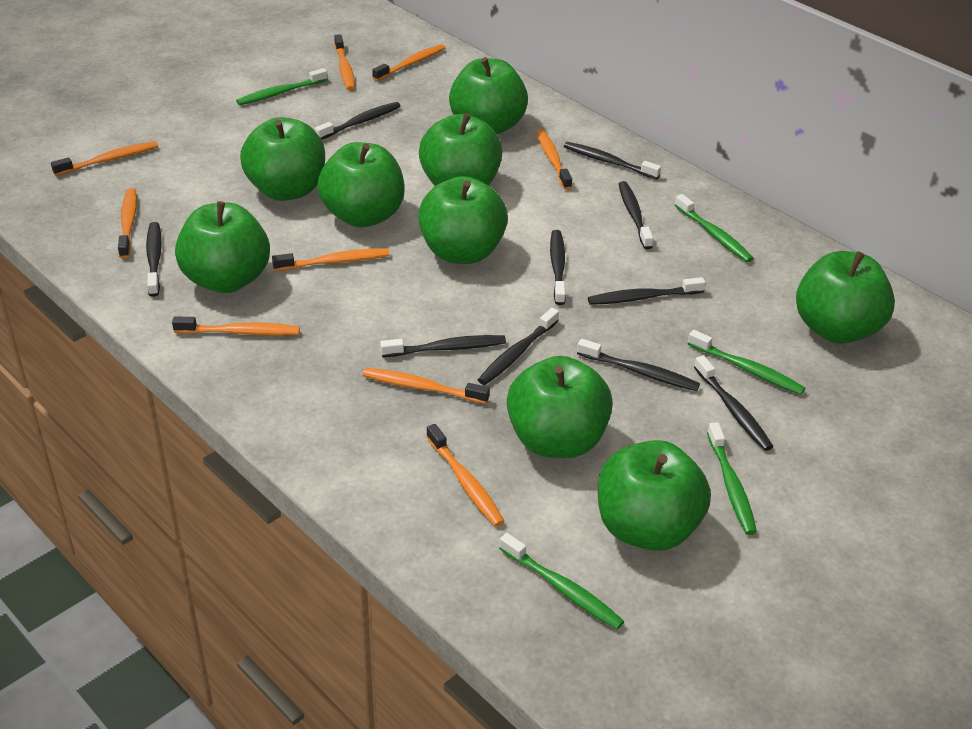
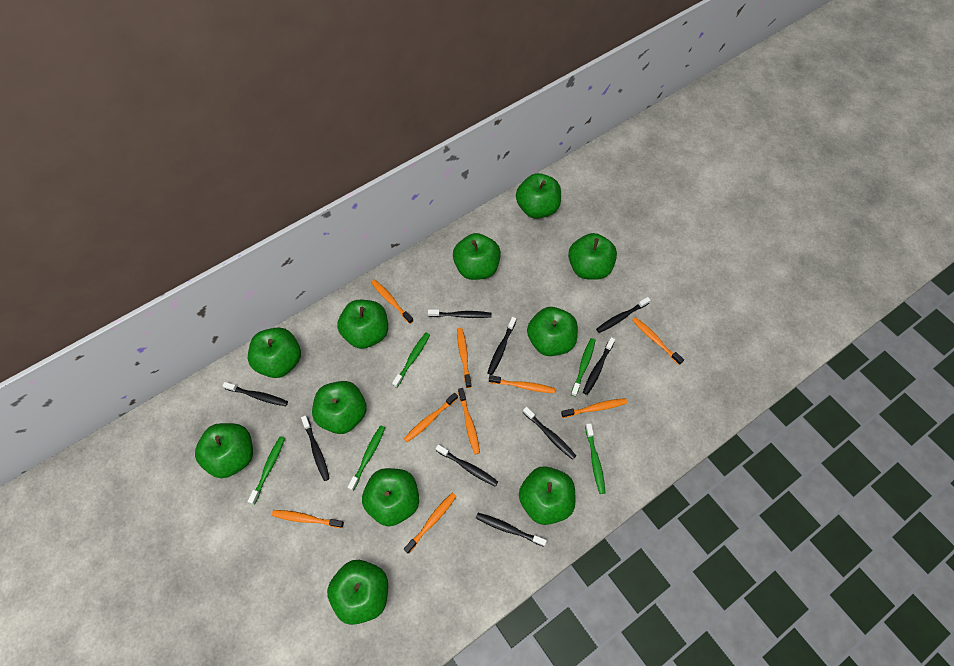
black toothbrush: 10 -> 9
green apple: 9 -> 11

